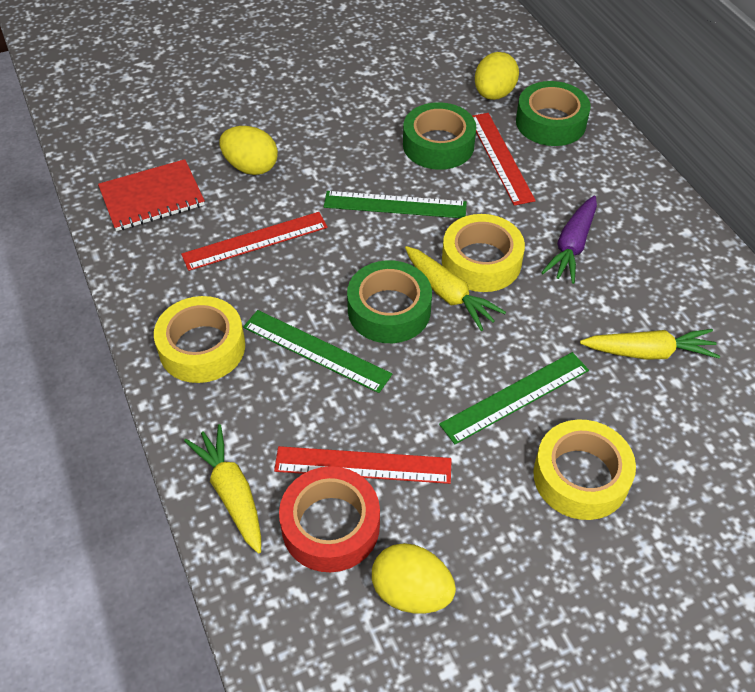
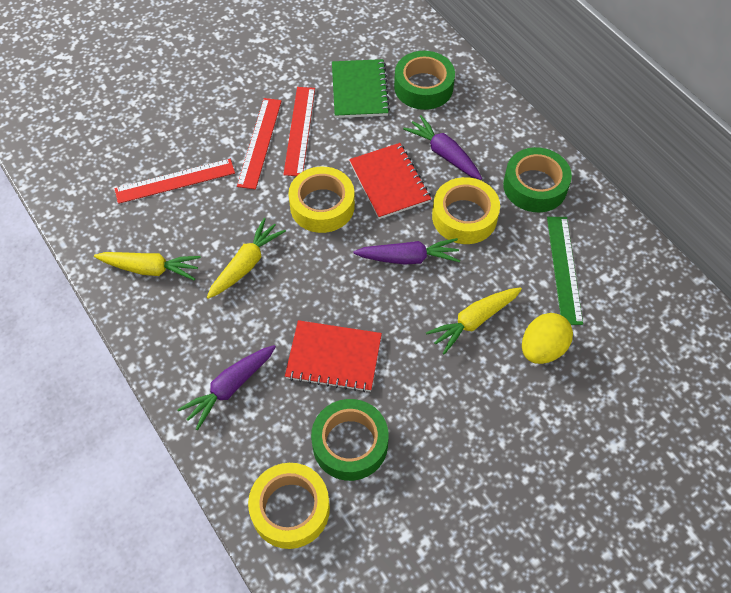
green notebook: 0 -> 1
green ruler: 3 -> 1
purple carrot: 1 -> 3
red notebook: 1 -> 2
red tape: 1 -> 0
yellow egg: 3 -> 1

